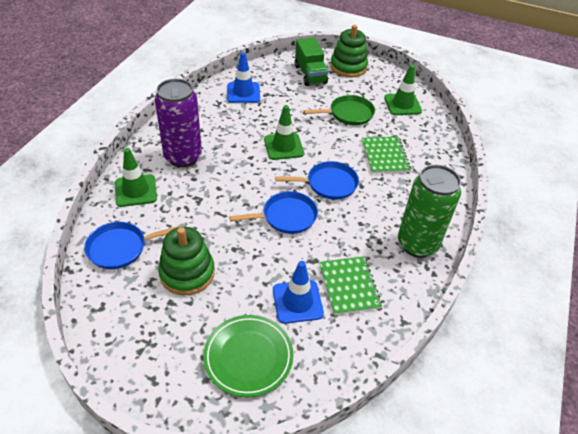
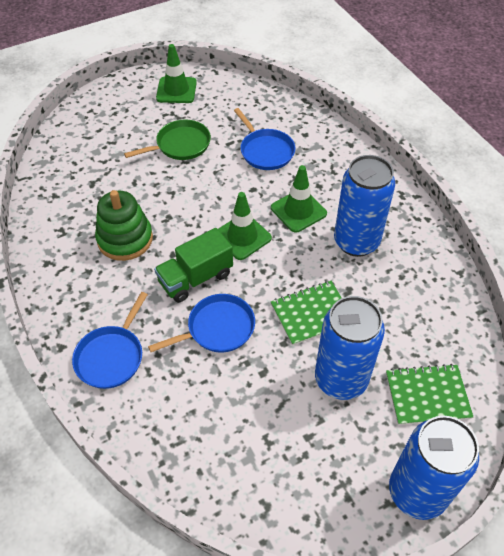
blue can: 0 -> 3
blue traffic cone: 2 -> 0
green can: 1 -> 0
green plate: 1 -> 0
green stacking toy: 2 -> 1
purple can: 1 -> 0

